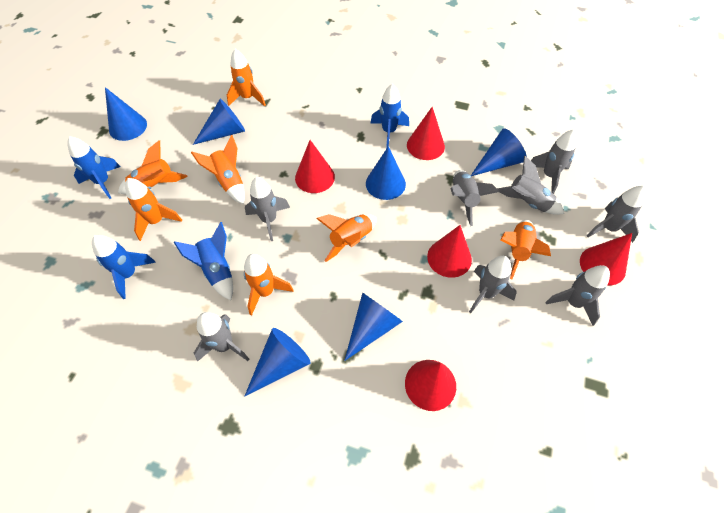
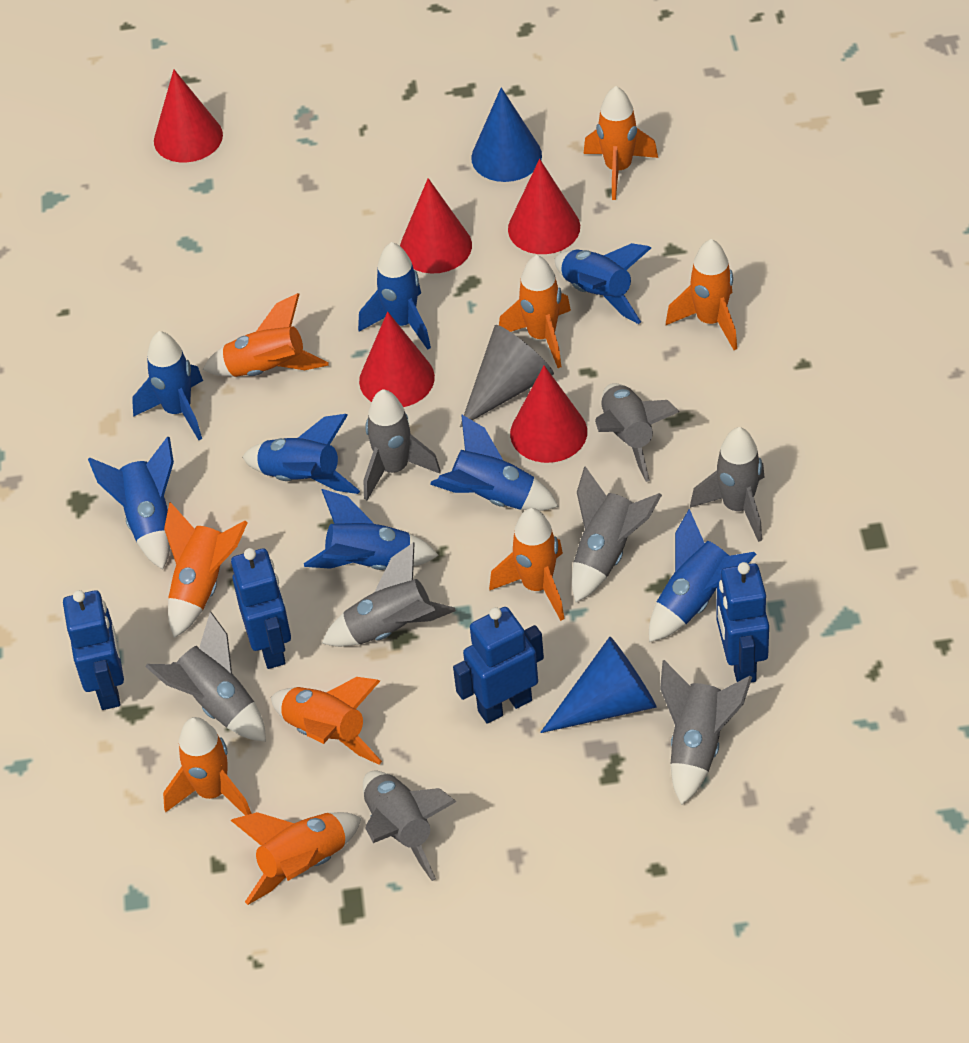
blue cone: 6 -> 2
blue robot: 0 -> 4
blue rocket: 4 -> 8
grey cone: 0 -> 1
orange rocket: 7 -> 9

